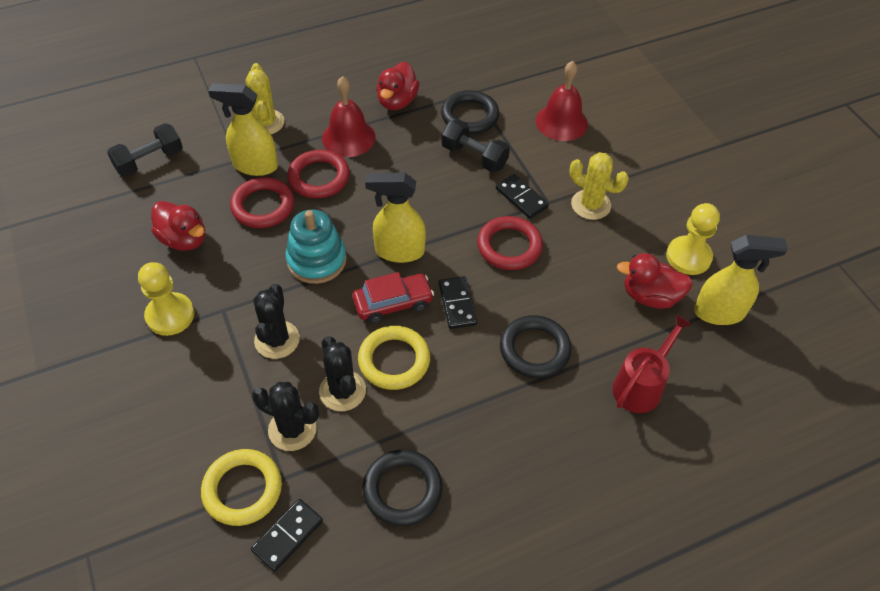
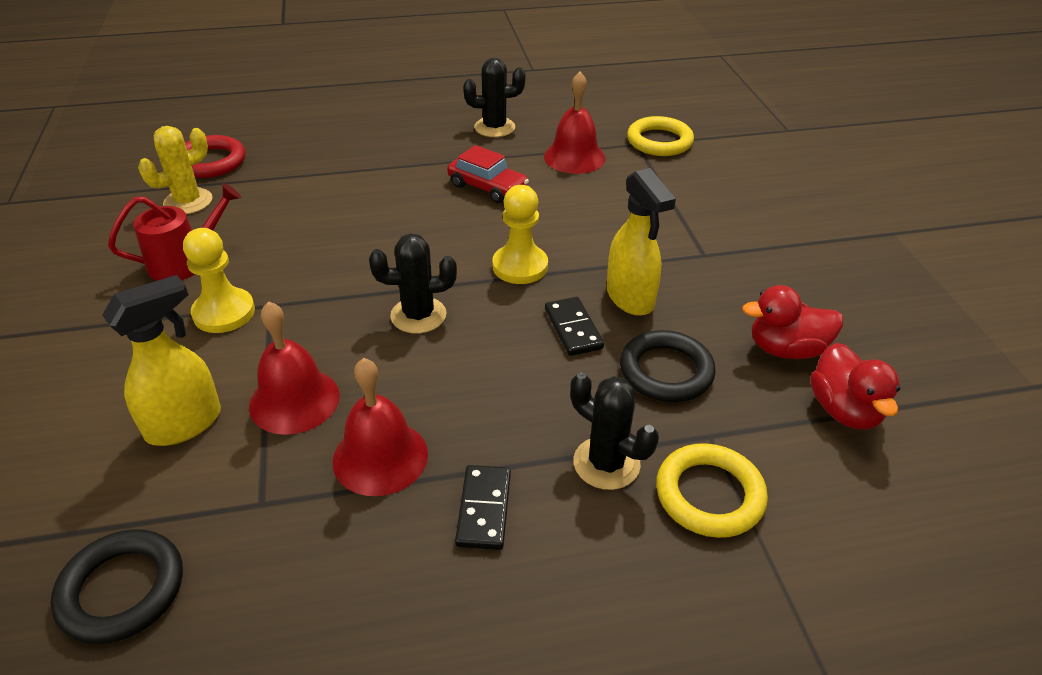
black domino: 3 -> 2
black dumbbell: 2 -> 0
black ring: 3 -> 2
red bell: 2 -> 3
red duck: 3 -> 2
red ring: 3 -> 1
turquoise stacking toy: 1 -> 0
yellow cactus: 2 -> 1
yellow spray bottle: 3 -> 2

